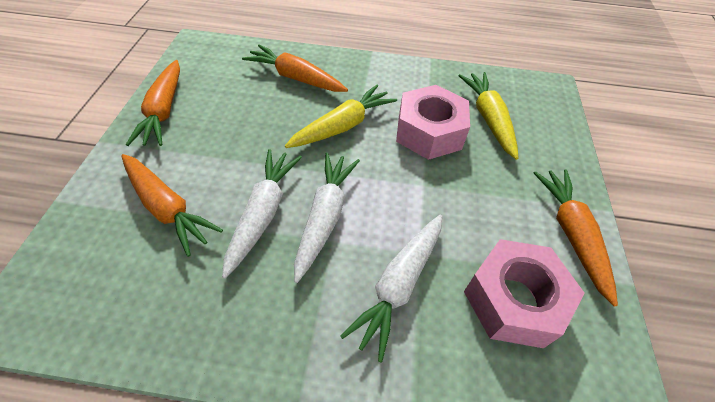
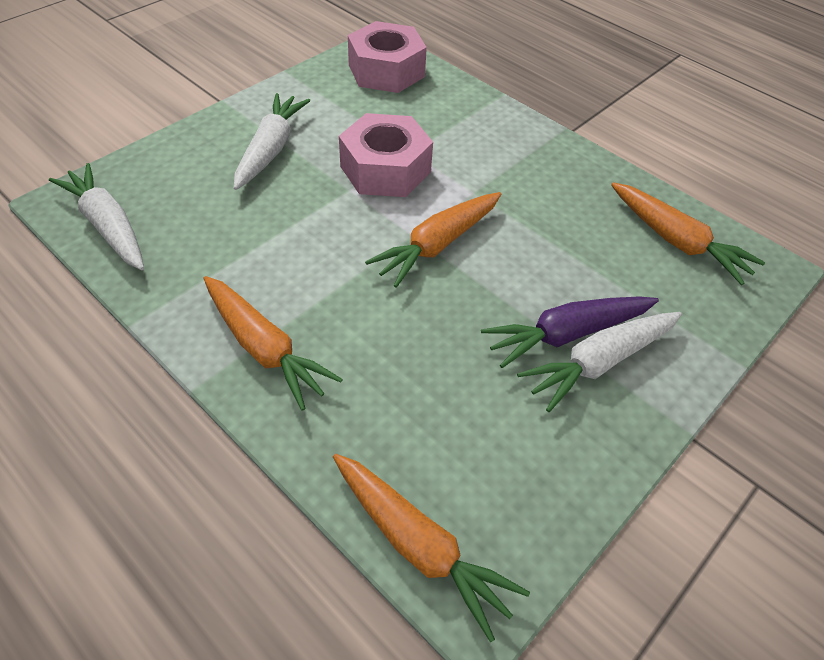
purple carrot: 0 -> 1
yellow carrot: 2 -> 0

